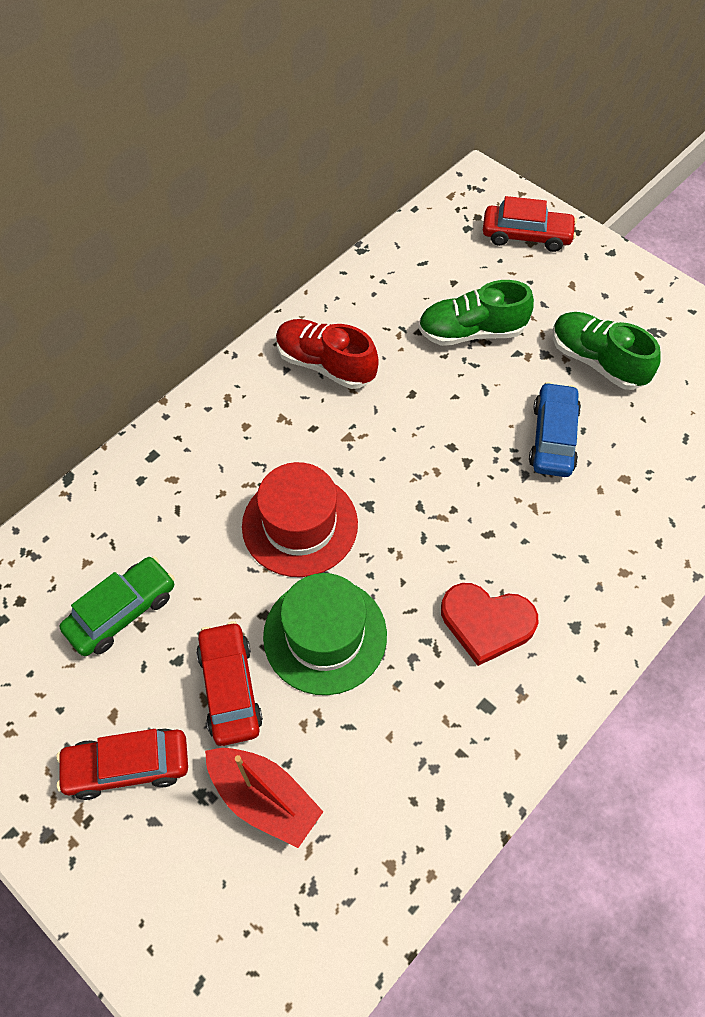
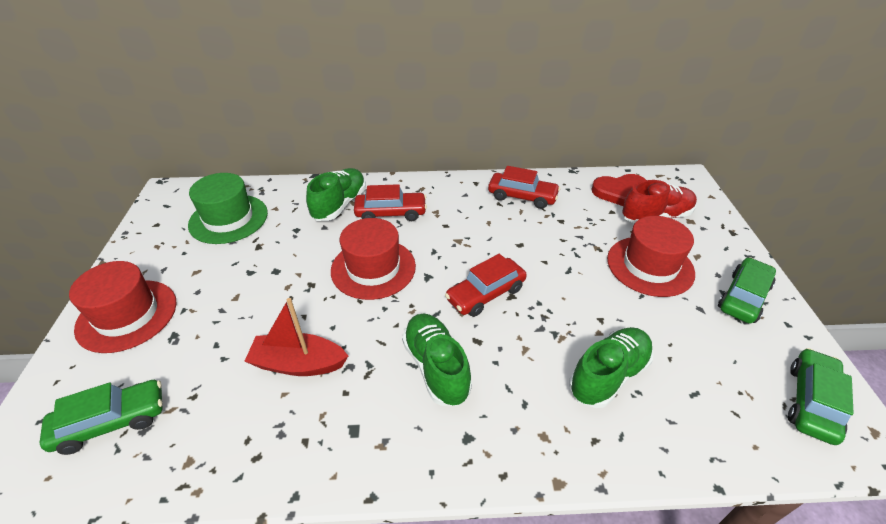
blue car: 1 -> 0
green car: 1 -> 3
green shoe: 2 -> 3
red hat: 1 -> 3

